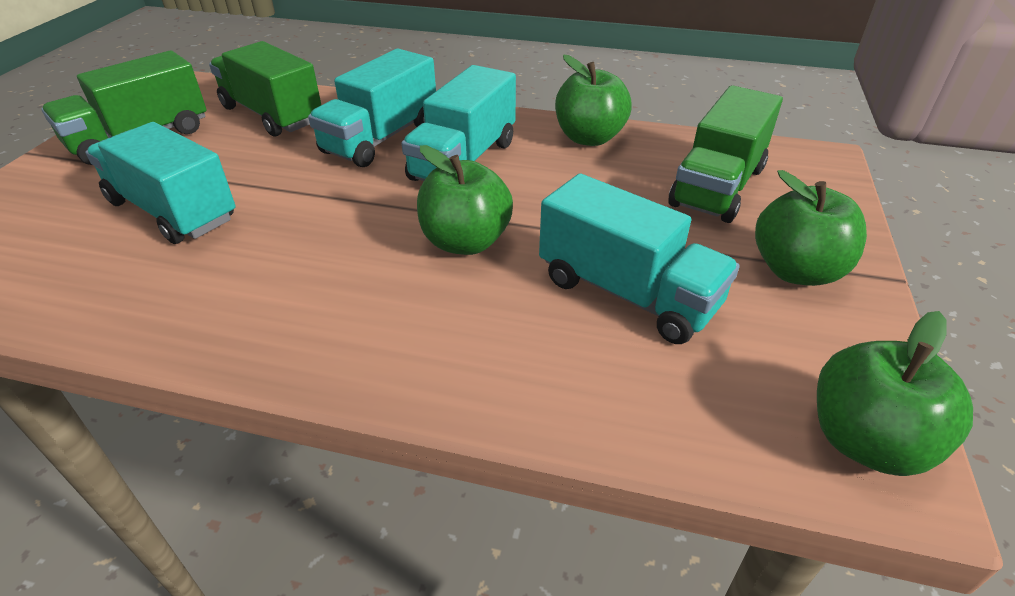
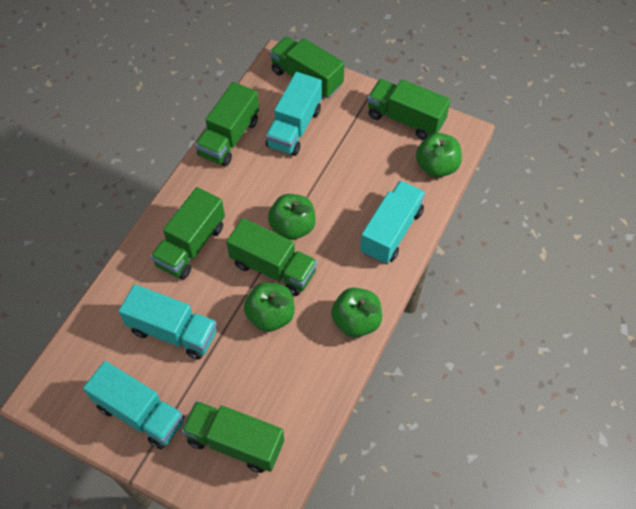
green truck: 3 -> 6

